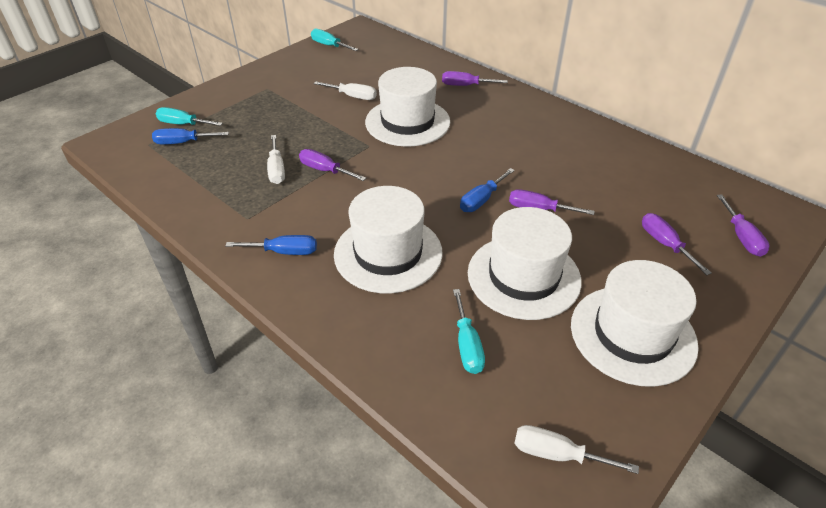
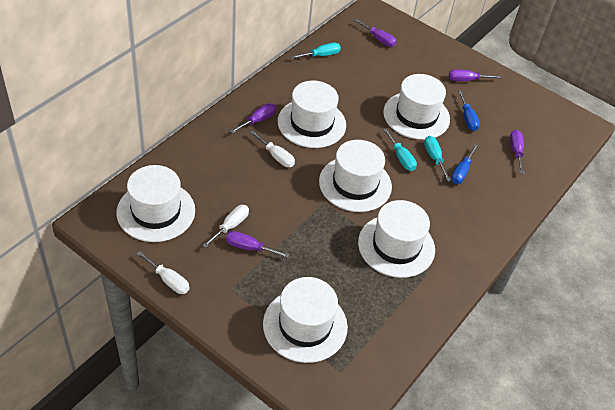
blue screwdriver: 3 -> 2
white hat: 4 -> 6

